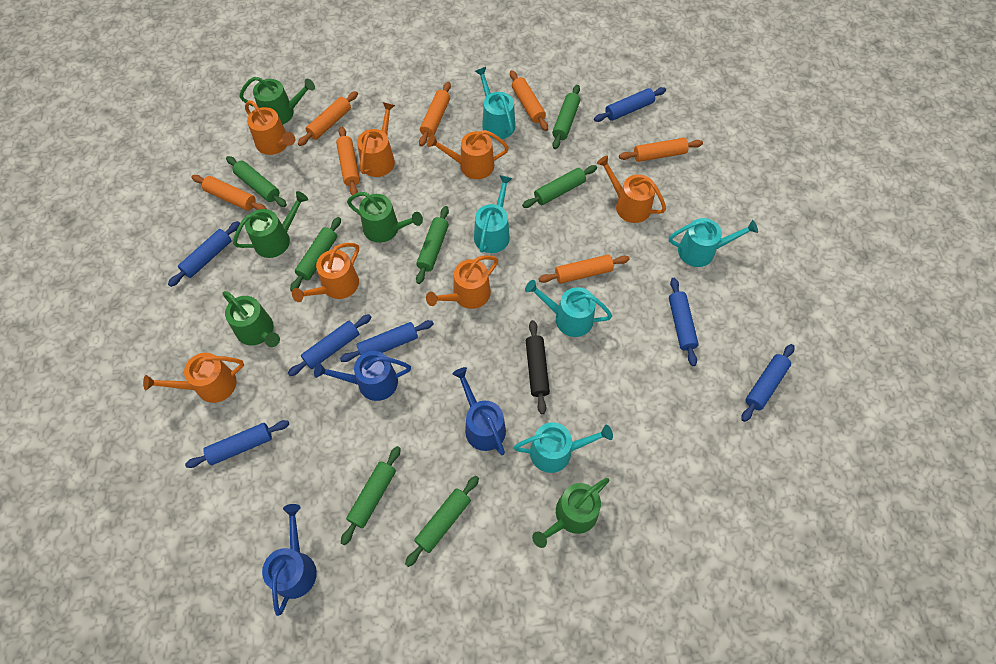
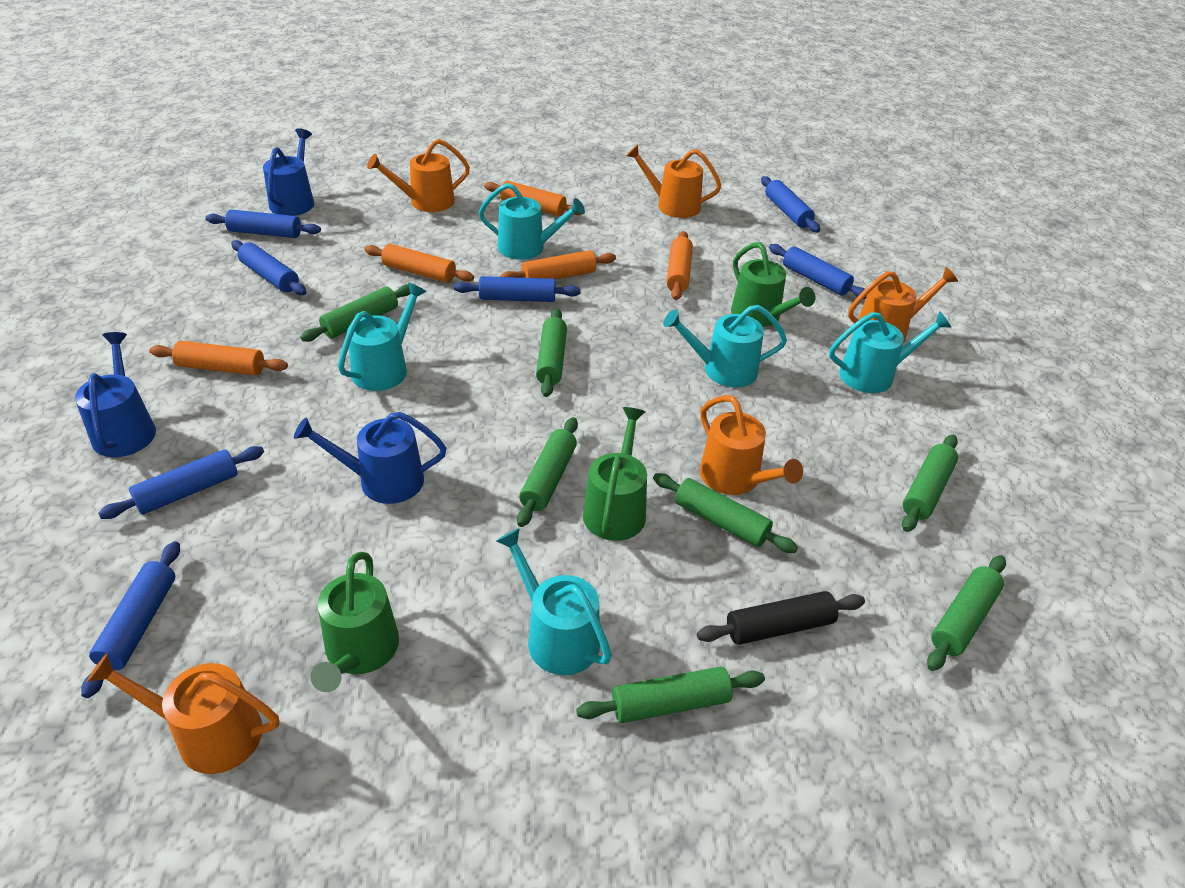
green watering can: 5 -> 3
orange rolling pin: 7 -> 5
orange watering can: 7 -> 5

